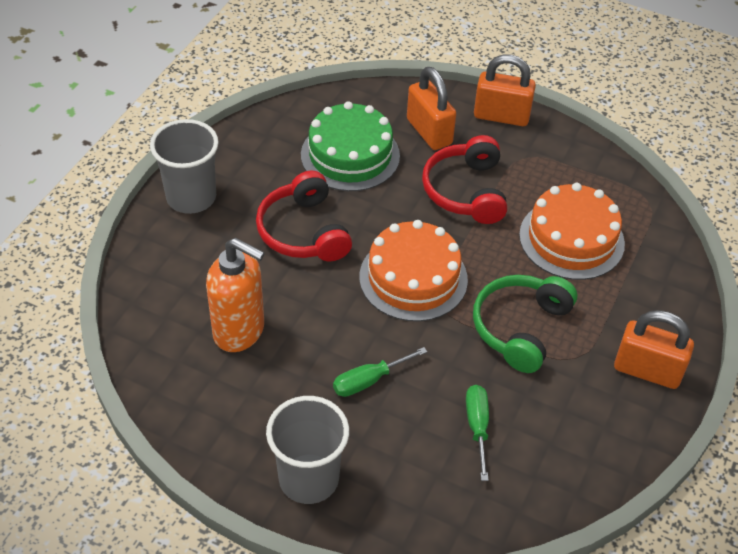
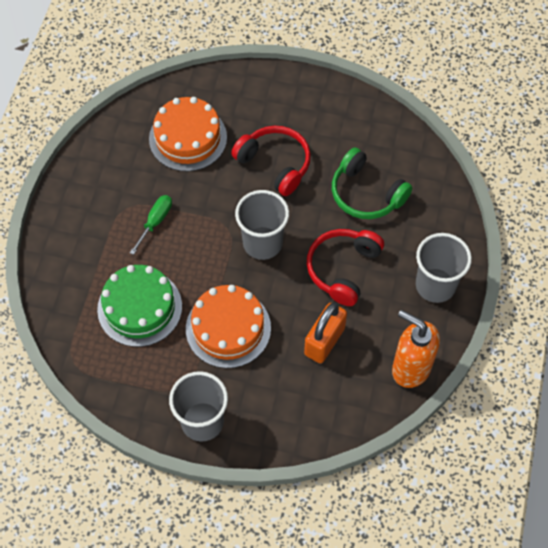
green screwdriver: 2 -> 1
grey cup: 2 -> 3
orange padlock: 3 -> 1

